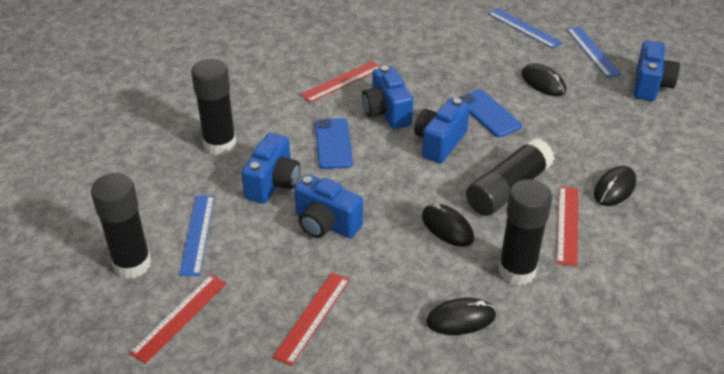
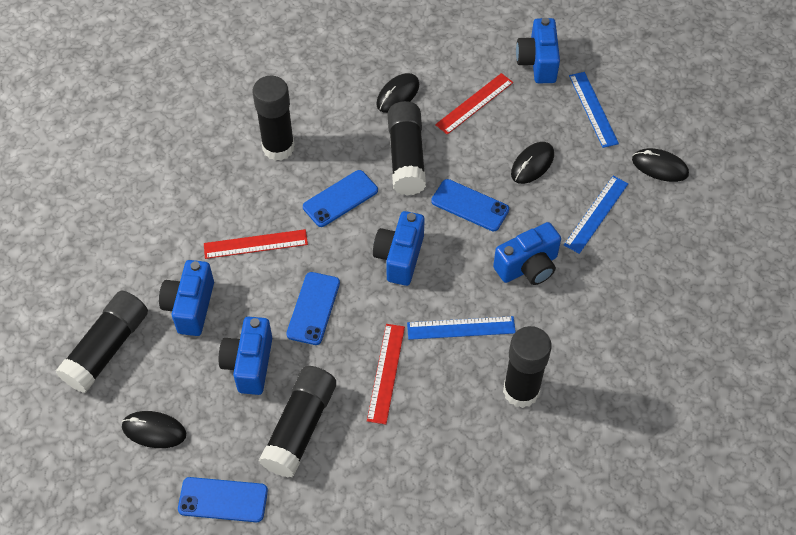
black glue stick: 4 -> 5
blue phone: 2 -> 4
red ruler: 4 -> 3

